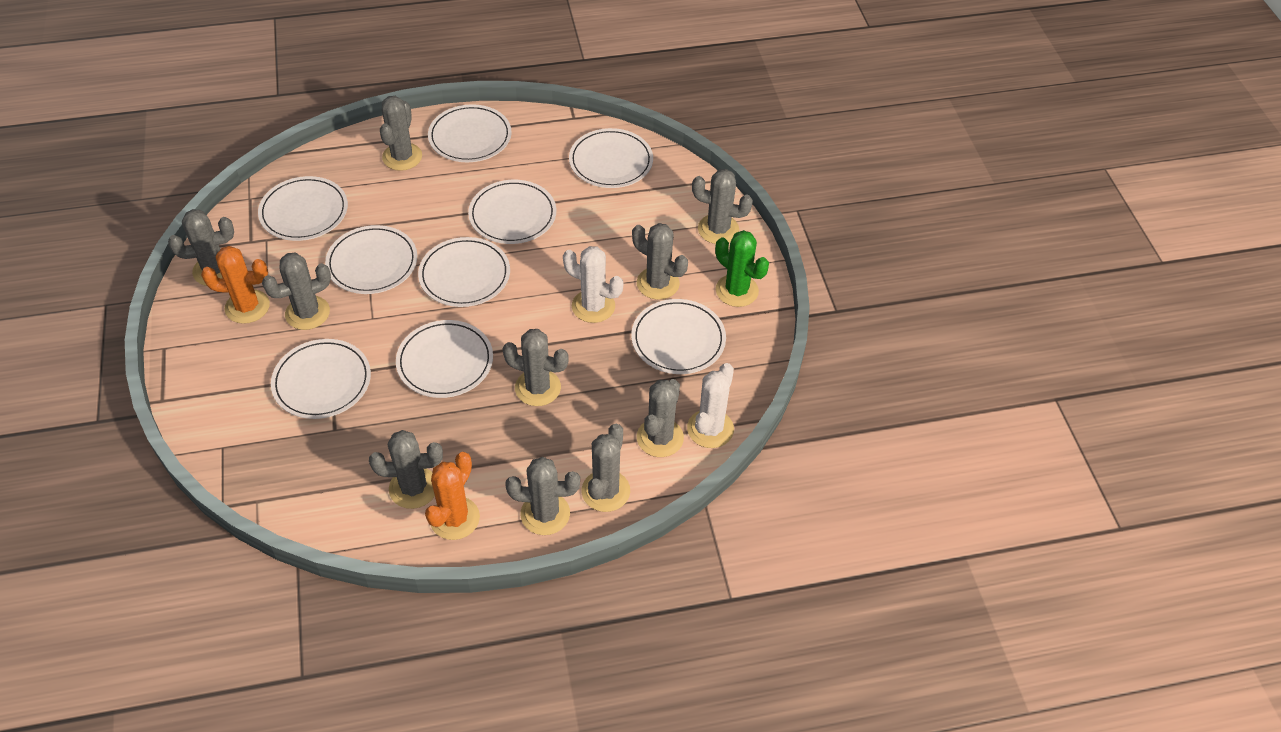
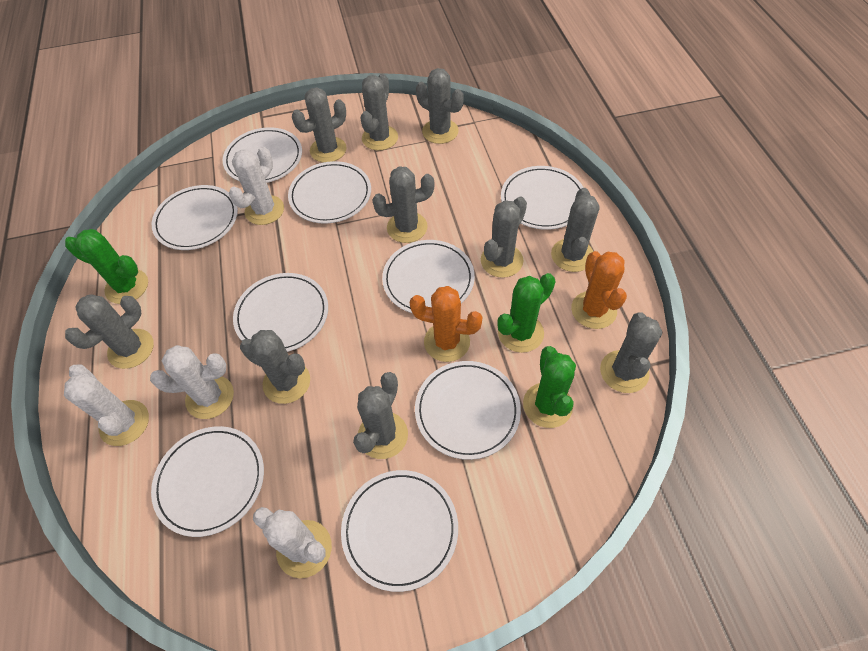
green cactus: 1 -> 3
white cactus: 2 -> 4

